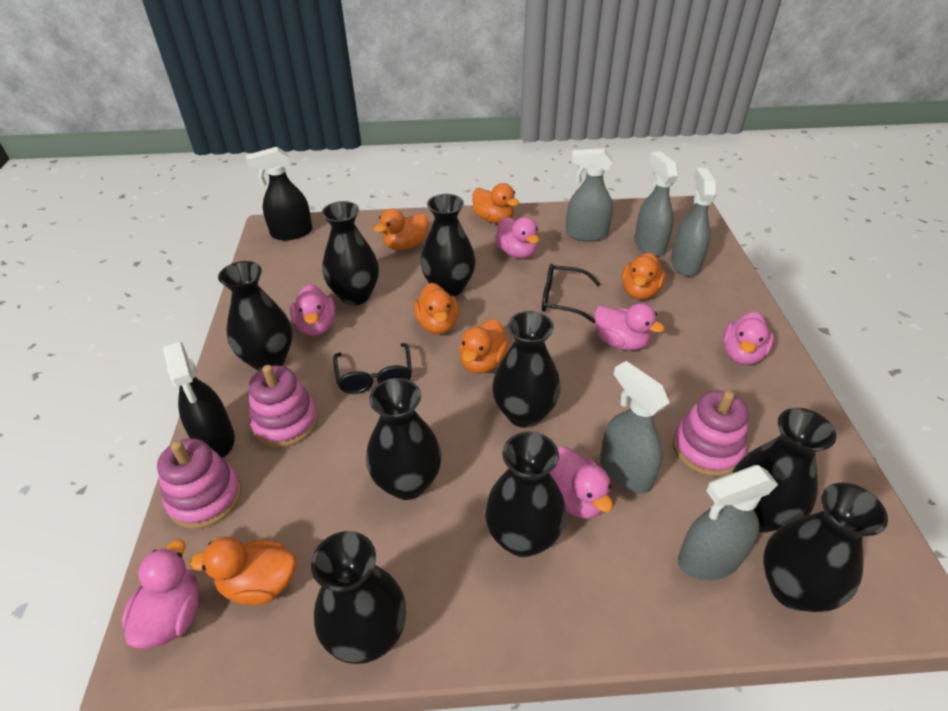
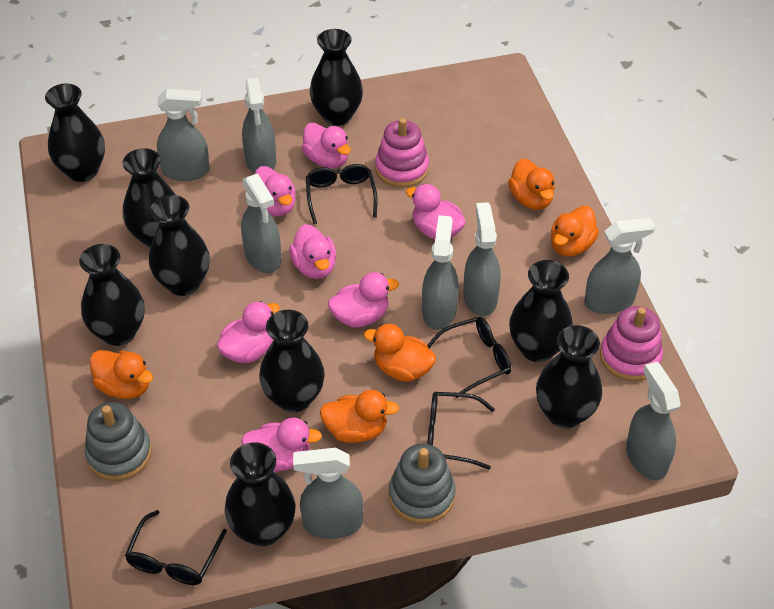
black glasses: 2 -> 4
black spray bottle: 2 -> 0
grey spray bottle: 5 -> 8
grey stacking toy: 0 -> 2
orange duck: 6 -> 5
pink duck: 6 -> 7
pink stacking toy: 3 -> 2

